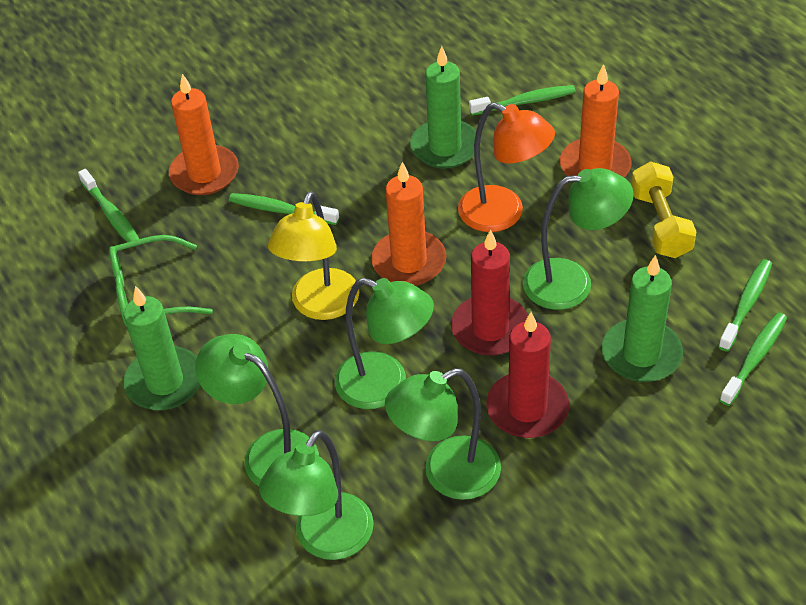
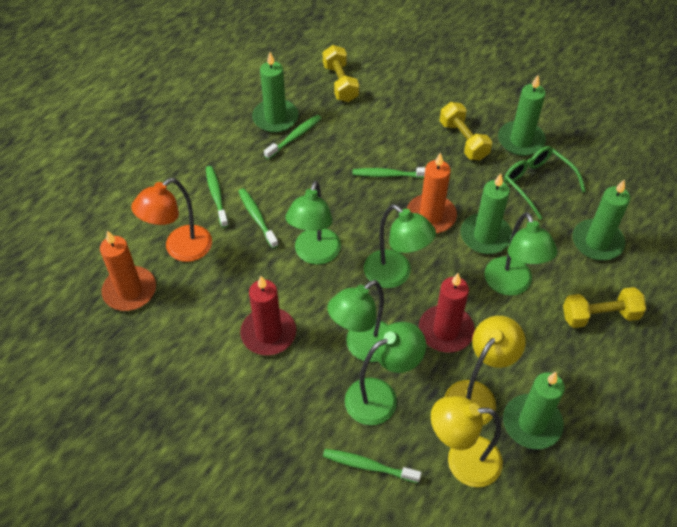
green candle: 3 -> 5
orange candle: 3 -> 2
yellow dumbbell: 1 -> 3
yellow lamp: 1 -> 2

